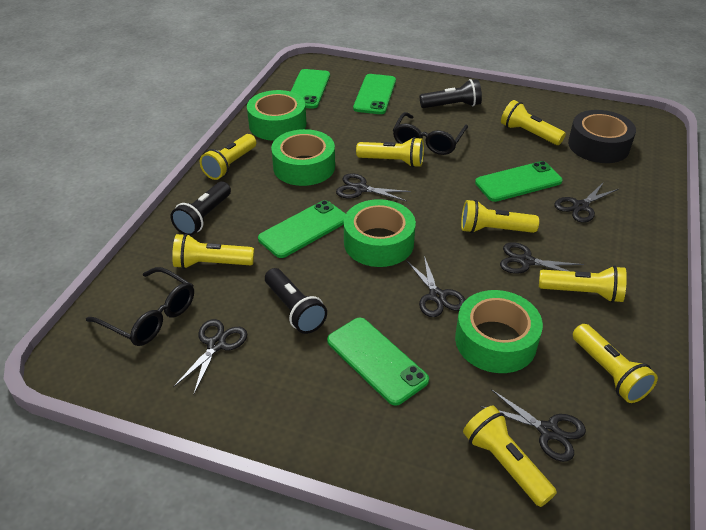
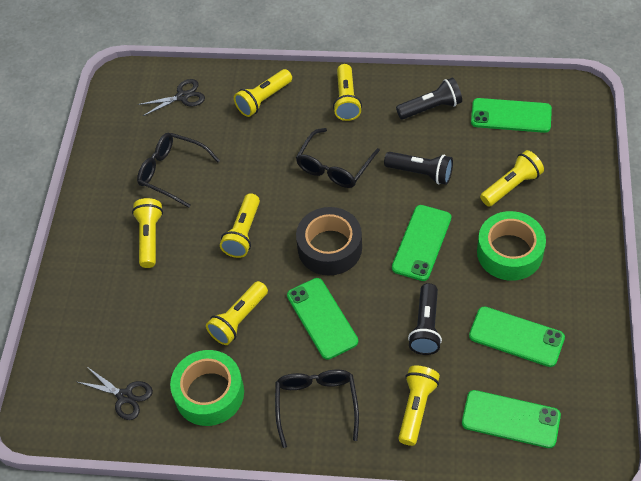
black glasses: 2 -> 3
black scissors: 6 -> 2
green tape: 4 -> 2
yellow flashlight: 8 -> 7

